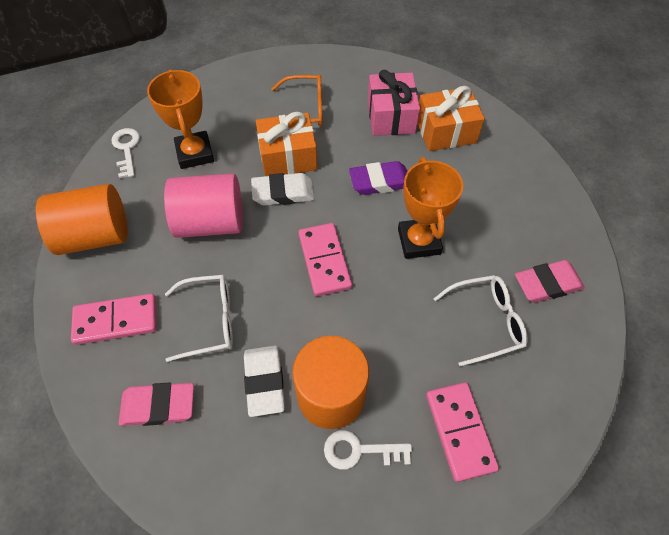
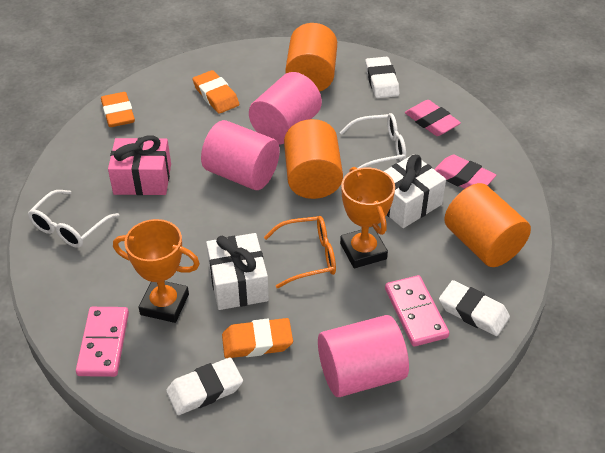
orange cylinder: 2 -> 3
orange eraser: 0 -> 3
orange gift: 2 -> 0
pink cylinder: 1 -> 3
pink domino: 3 -> 2
purple eraser: 1 -> 0
white eraser: 2 -> 3
white gift: 0 -> 2
white key: 2 -> 0

